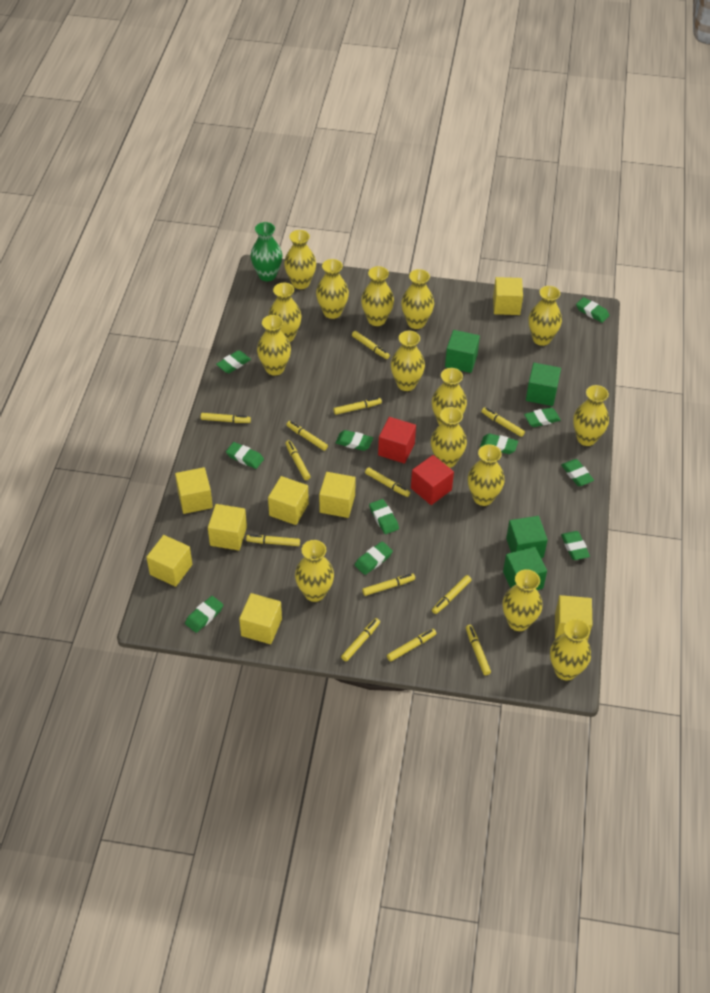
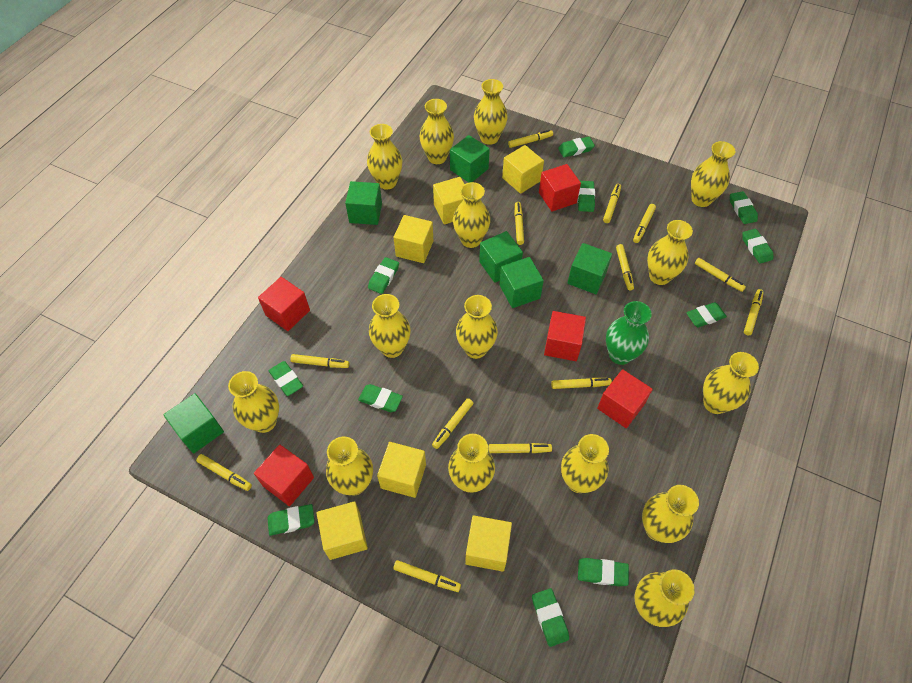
green cube: 4 -> 6
red cube: 2 -> 5
yellow cube: 8 -> 6

